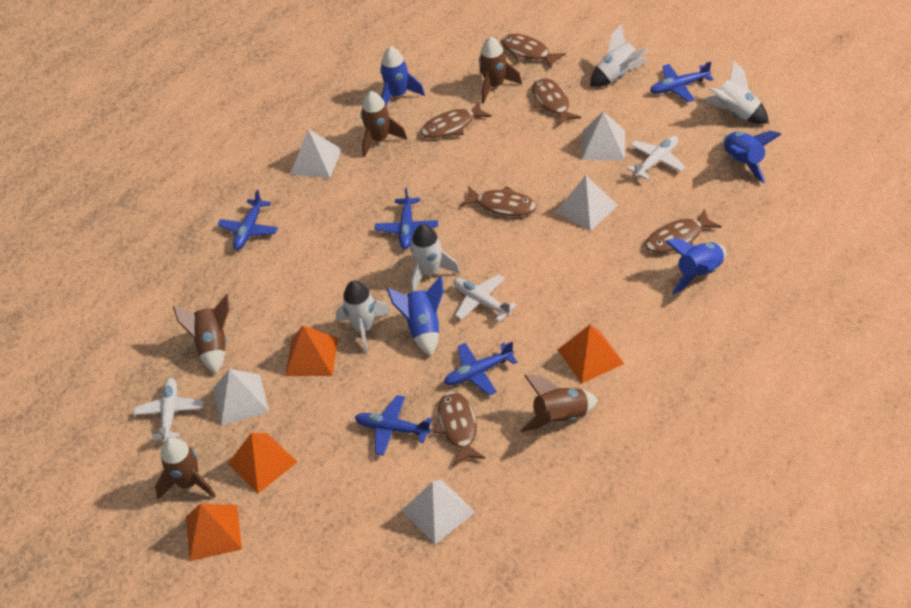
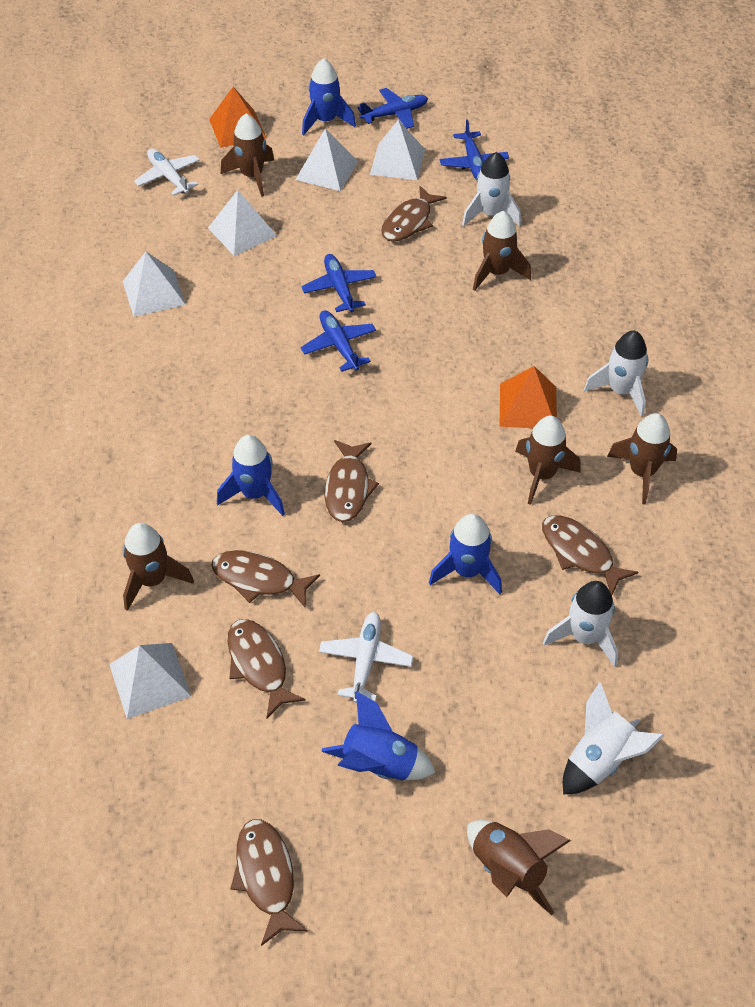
blue plane: 5 -> 4
brown rocket: 5 -> 6
orange pyramid: 4 -> 2
white plane: 3 -> 2

